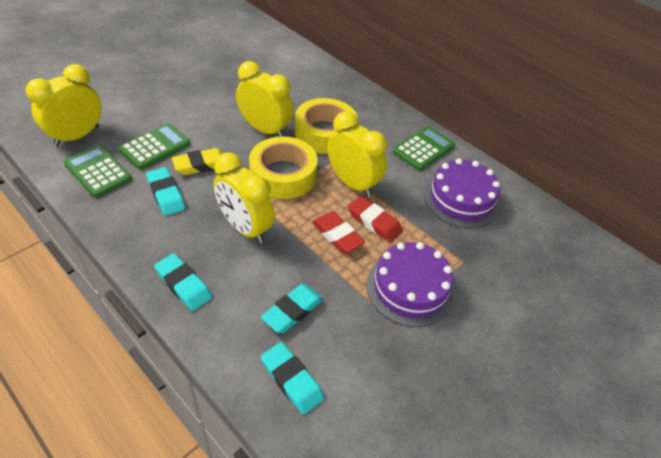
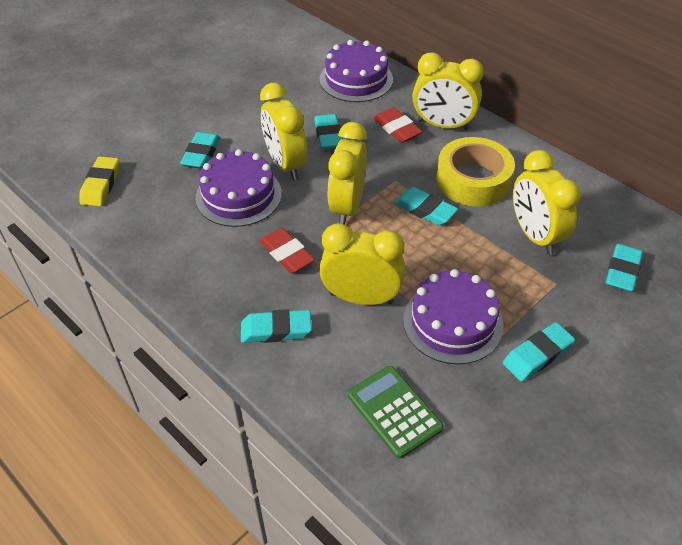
green calculator: 3 -> 1
purple cake: 2 -> 3
turquoise eraser: 4 -> 6
yellow clock: 4 -> 5
yellow tape: 2 -> 1

